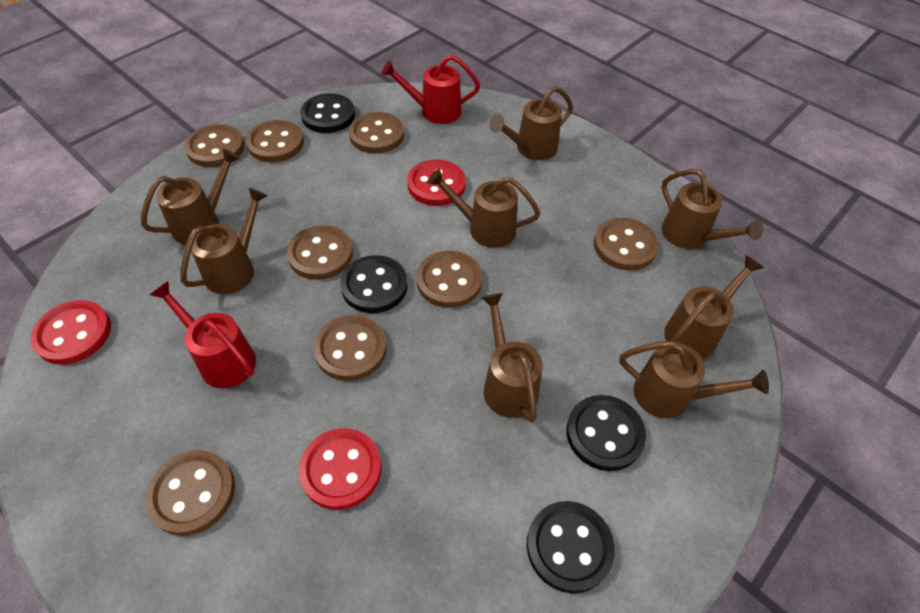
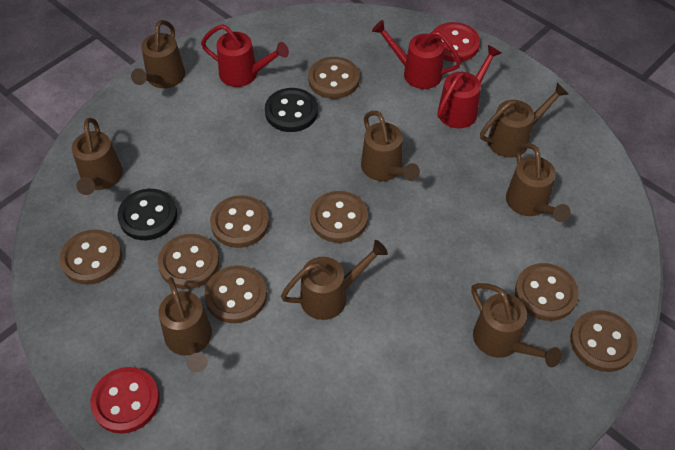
black button: 4 -> 2
red button: 3 -> 2
red watering can: 2 -> 3

